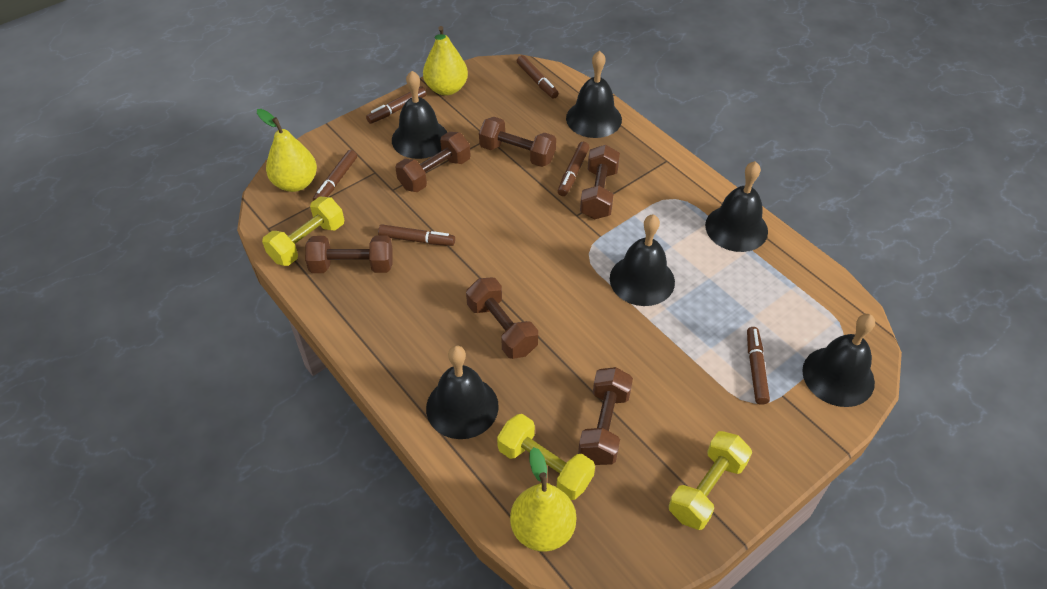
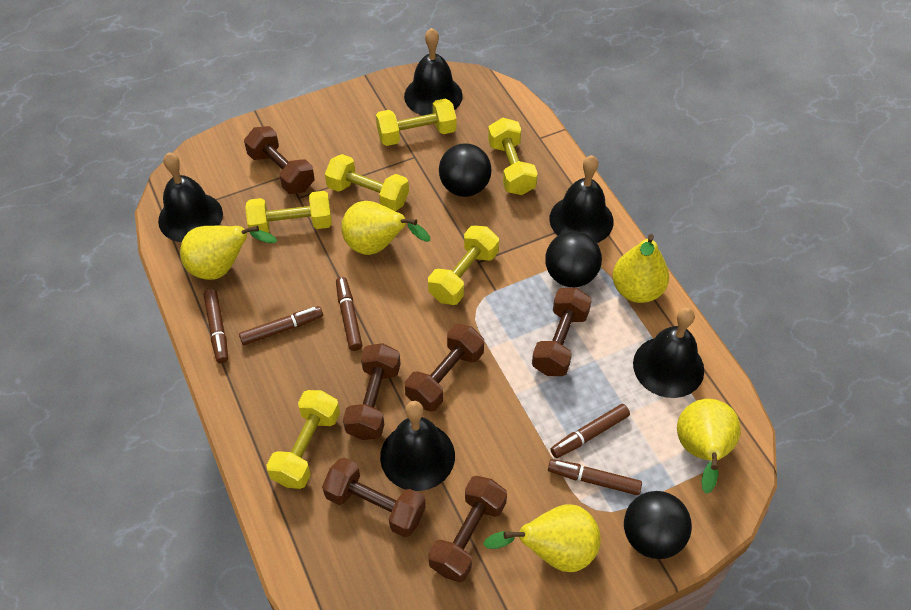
black ball: 0 -> 3
black bell: 6 -> 5
brown marker: 6 -> 5
yellow dumbbell: 3 -> 6
yellow pear: 3 -> 5

